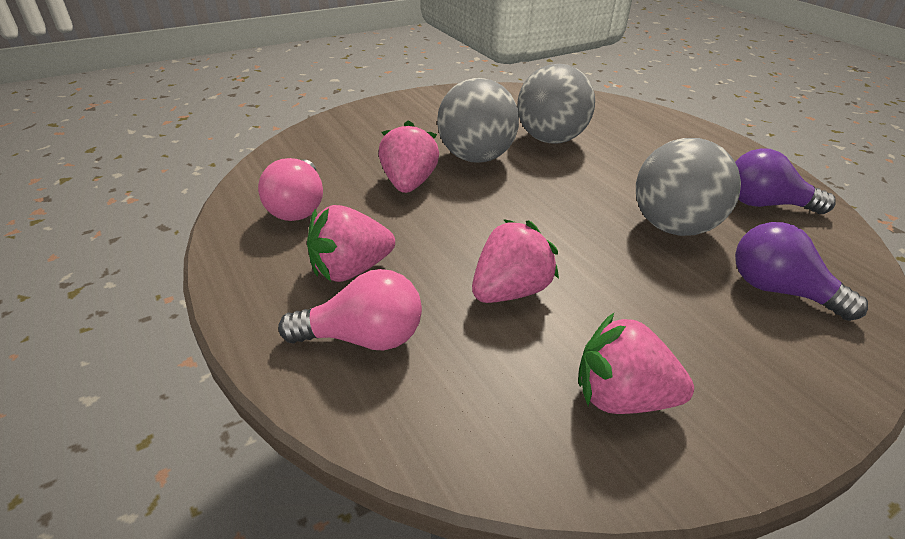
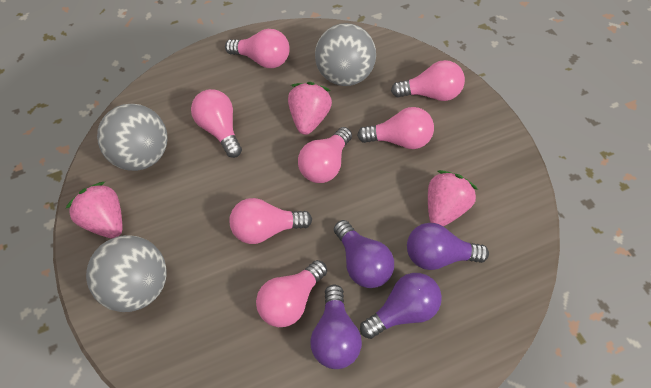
pink light bulb: 2 -> 7
pink strawberry: 4 -> 3
purple light bulb: 2 -> 4

